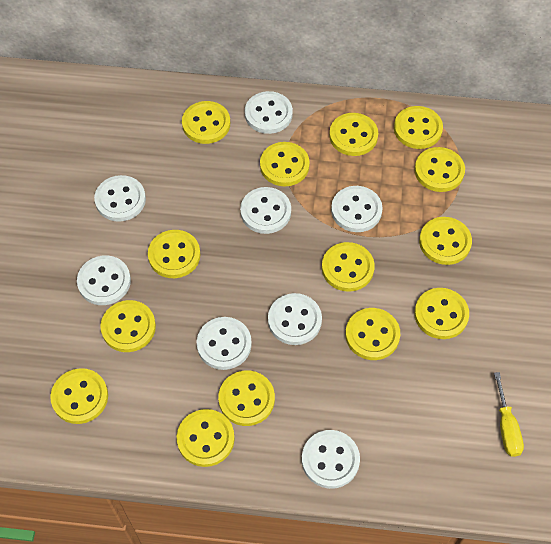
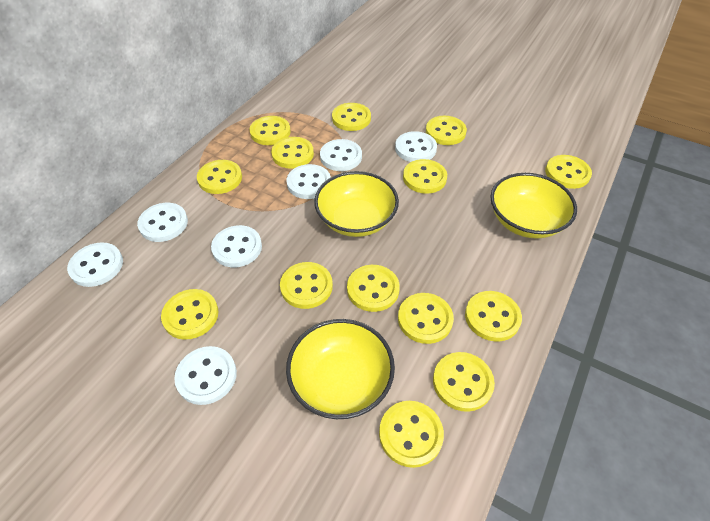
white button: 8 -> 7
yellow bowl: 0 -> 3
yellow screwdriver: 1 -> 0

